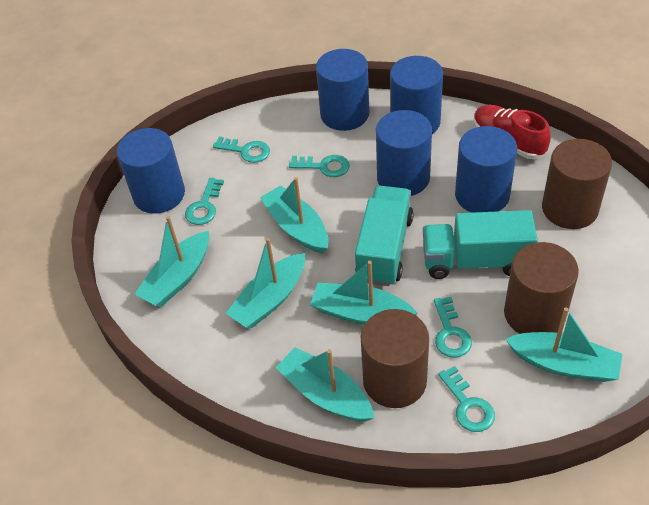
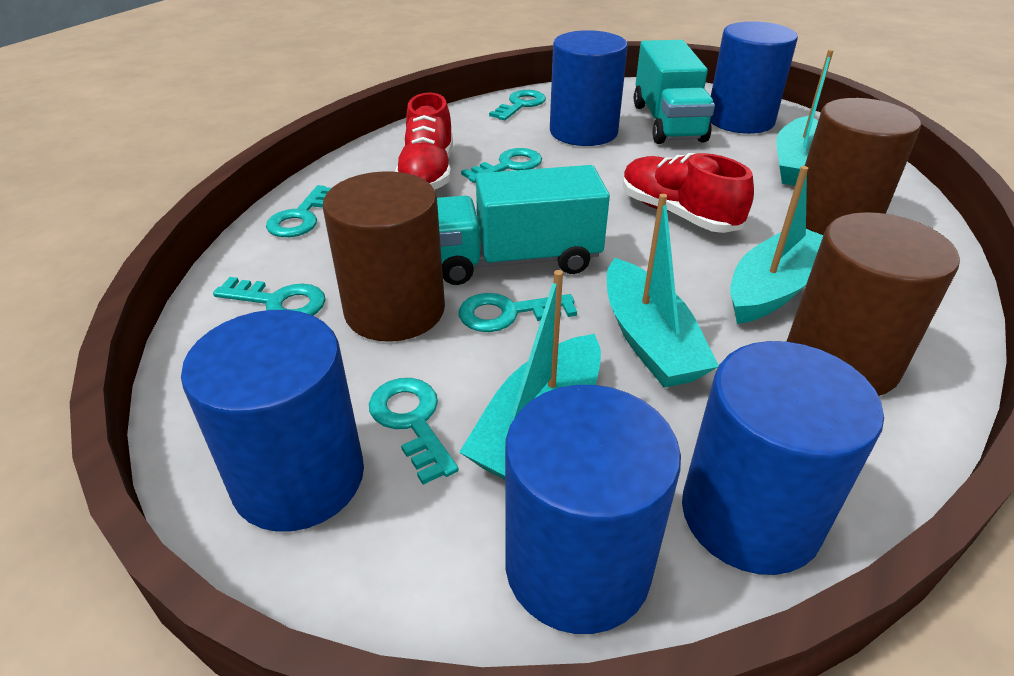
red shoe: 1 -> 2
turquoise boat: 6 -> 4
turquoise key: 5 -> 6

